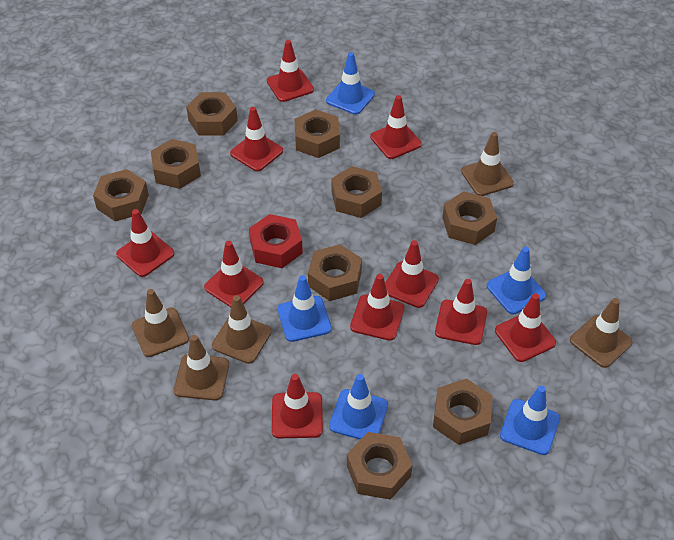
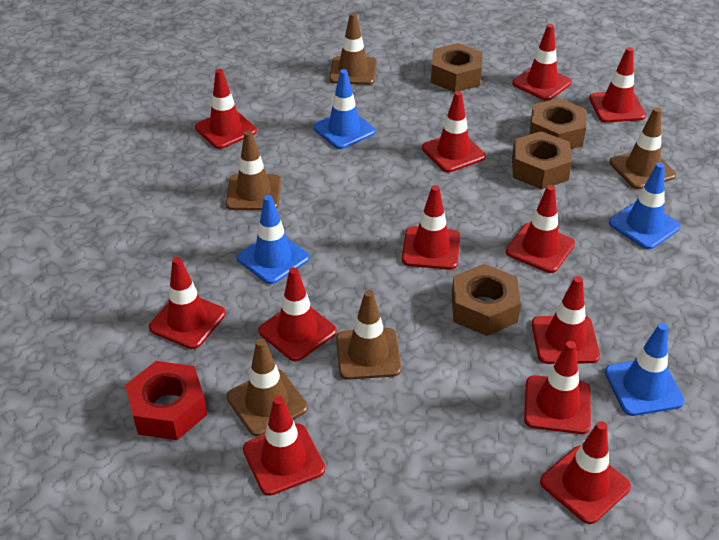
blue traffic cone: 5 -> 4
brown nut: 9 -> 4
red traffic cone: 10 -> 12

